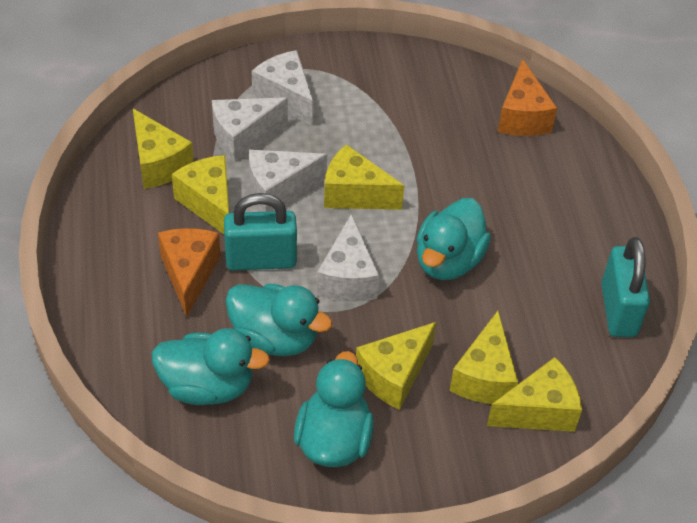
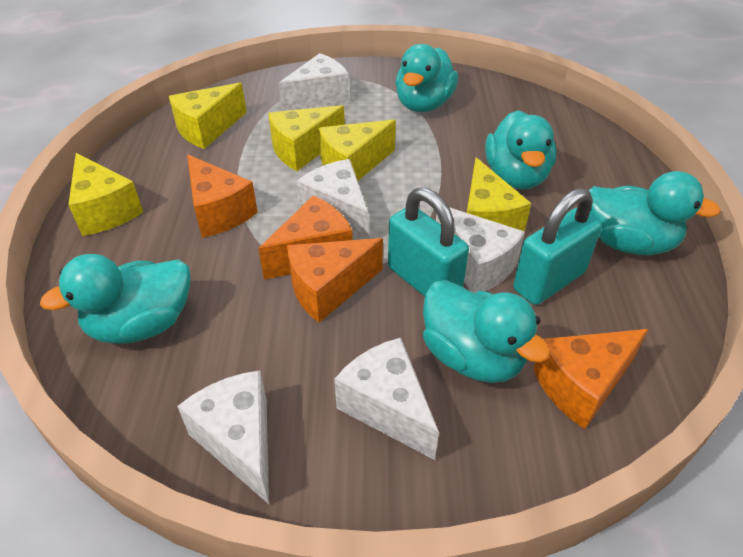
orange cheese: 2 -> 4
turquoise duck: 4 -> 5
white cheese: 4 -> 5
yellow cheese: 6 -> 5

